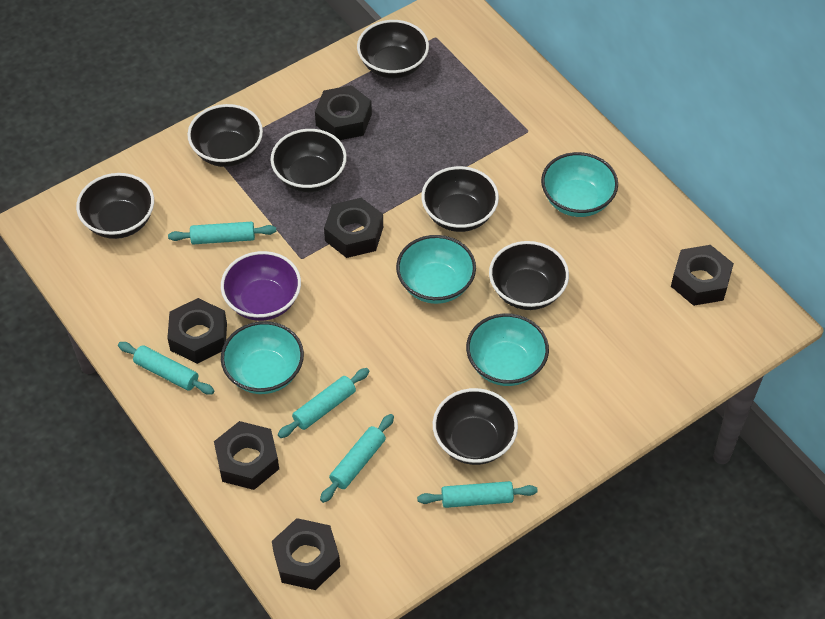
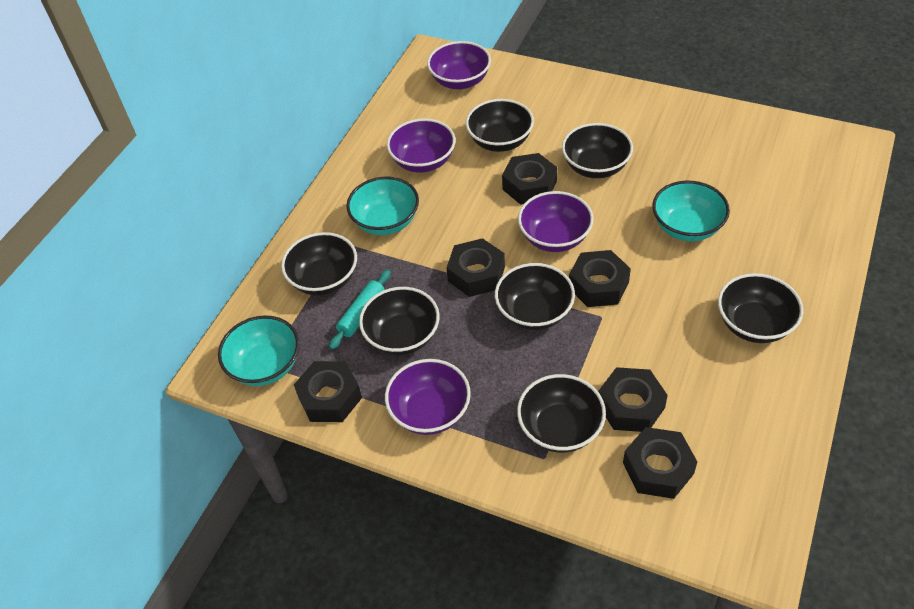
purple bowl: 1 -> 4
turquoise bowl: 4 -> 3
turquoise rolling pin: 5 -> 1

